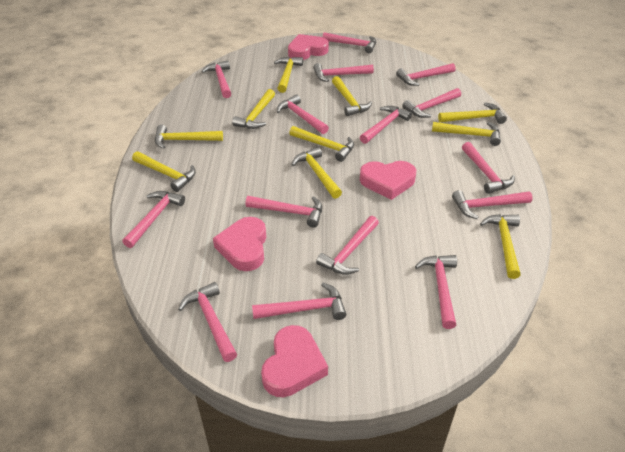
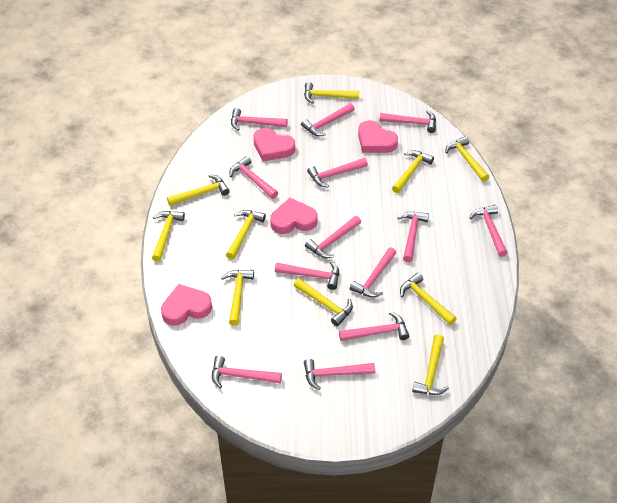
pink hammer: 15 -> 13

